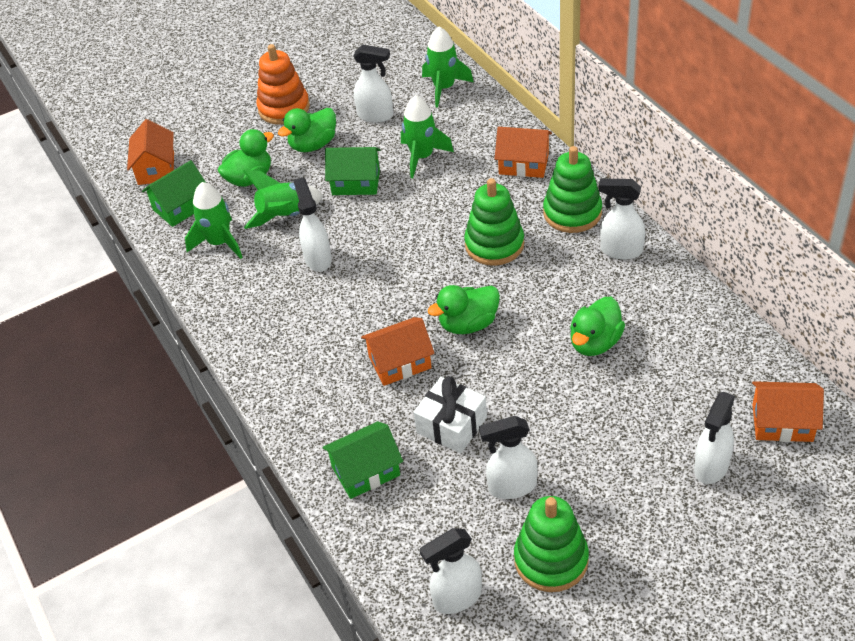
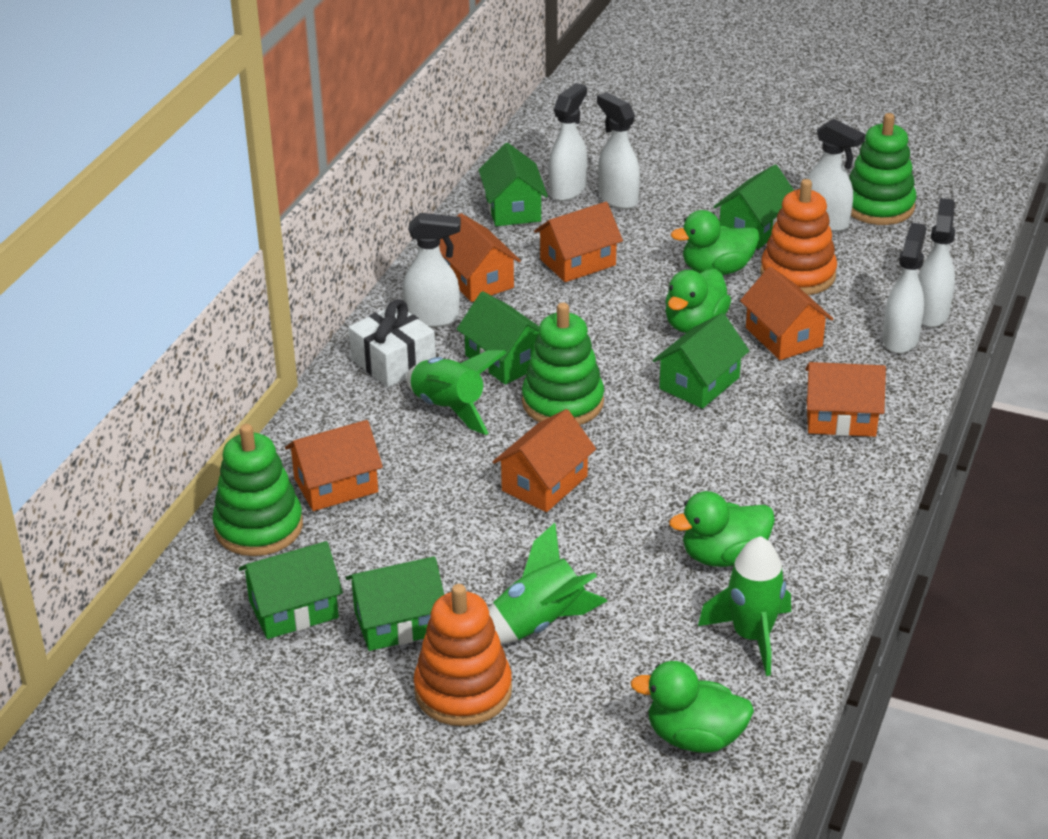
green house: 3 -> 6
green rocket: 4 -> 3
orange house: 4 -> 6
orange stacking toy: 1 -> 2

